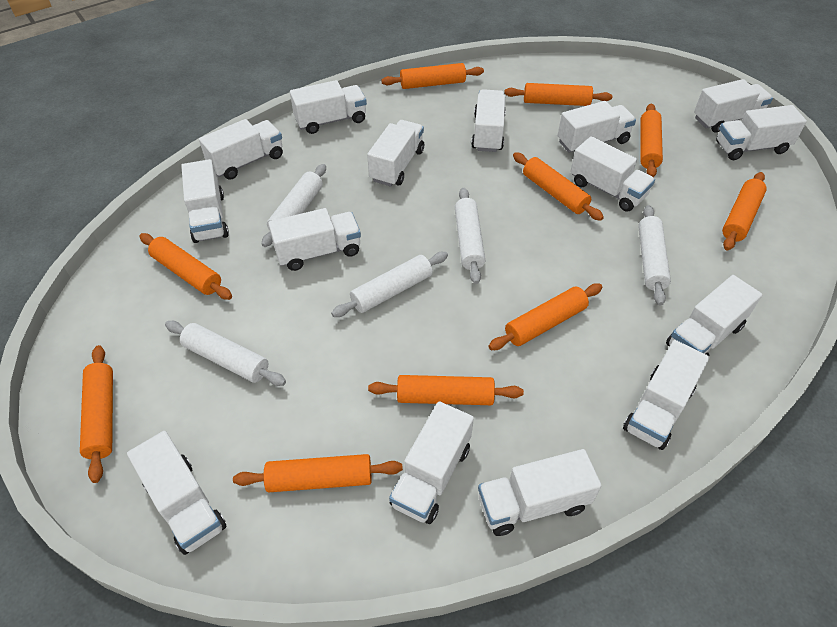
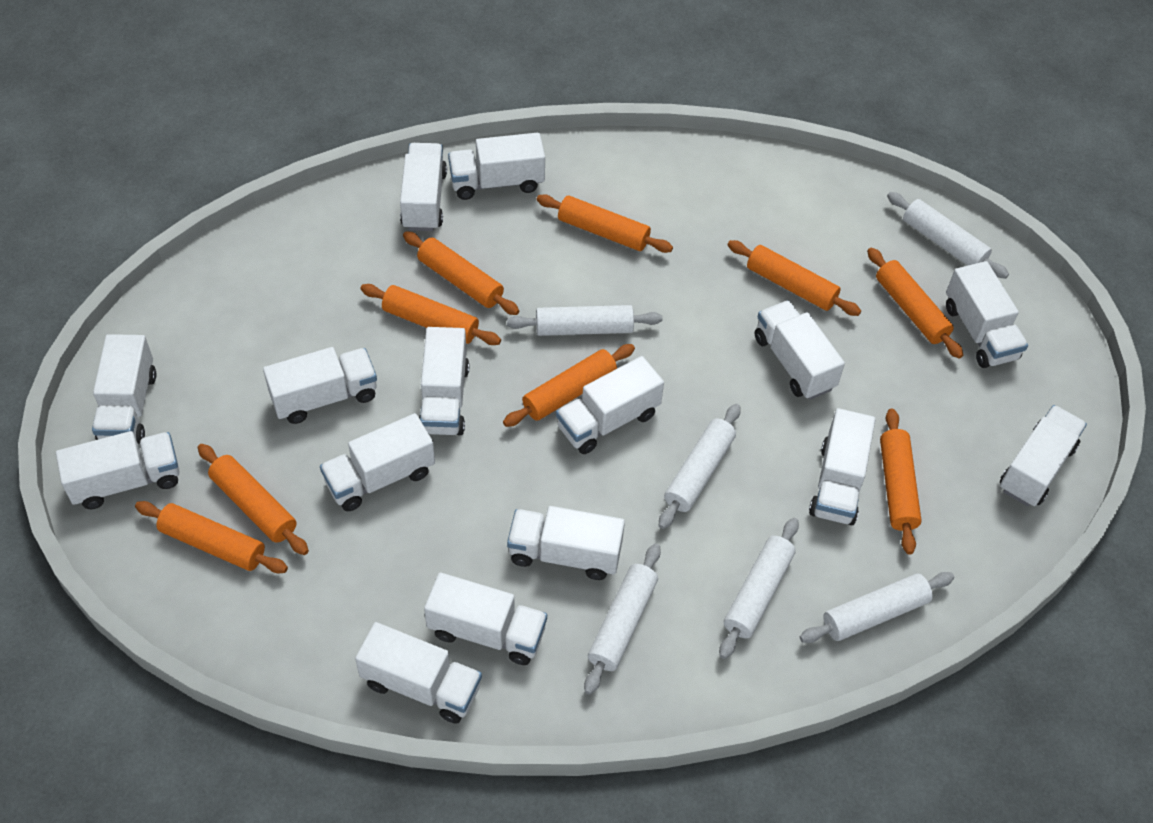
orange rolling pin: 10 -> 9
white rolling pin: 5 -> 6

